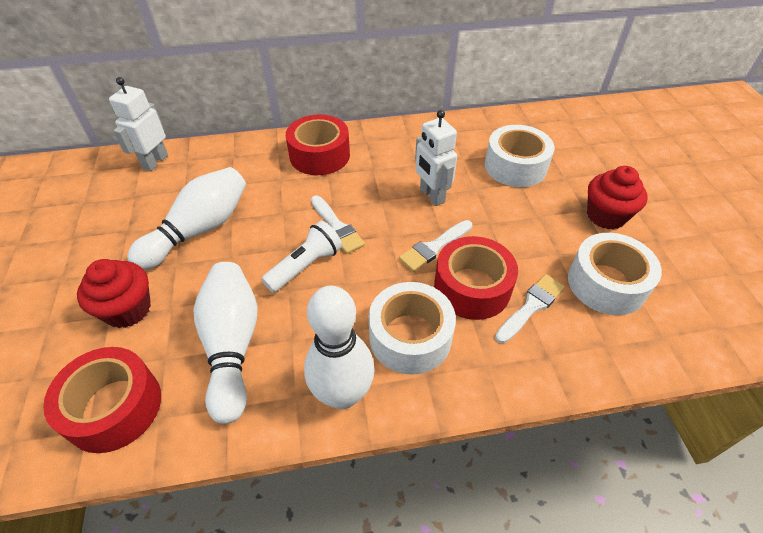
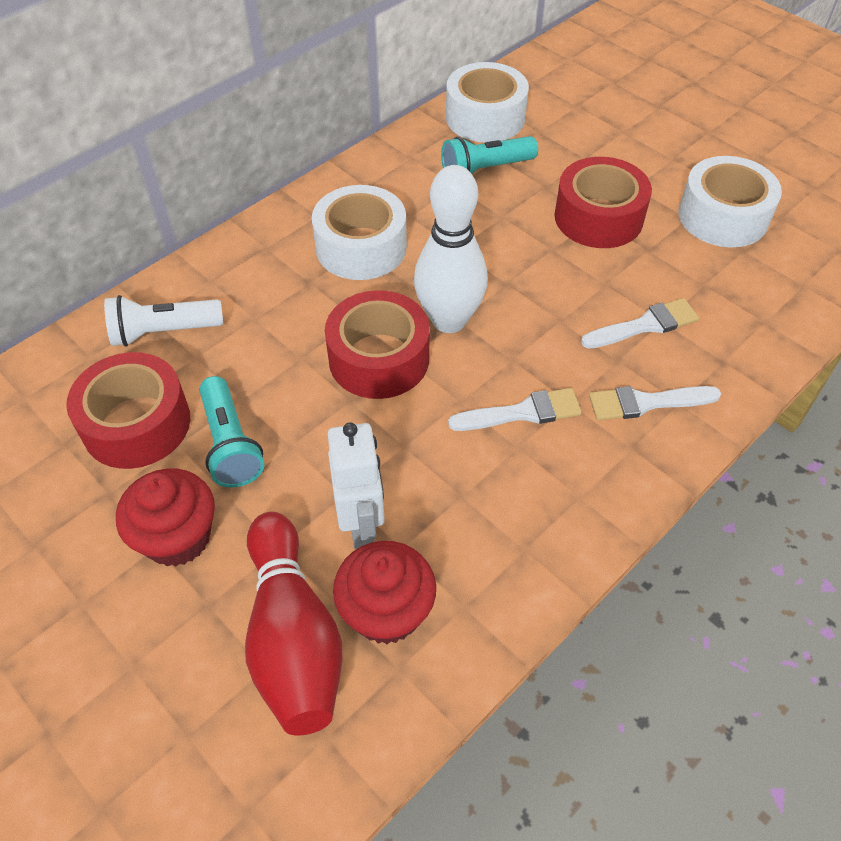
red bowling pin: 0 -> 1
turquoise flashlight: 0 -> 2
white bowling pin: 3 -> 1
white robot: 2 -> 1

